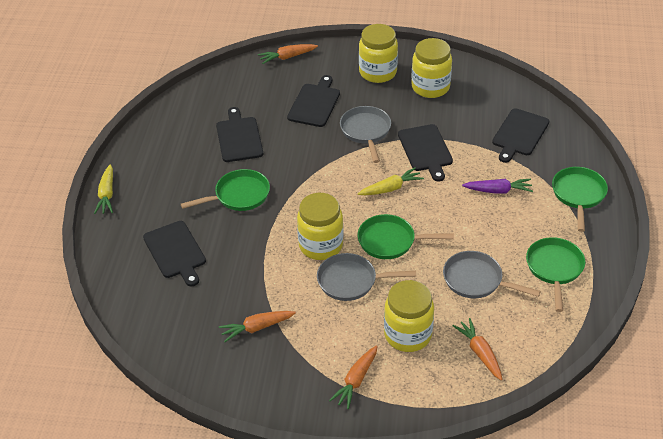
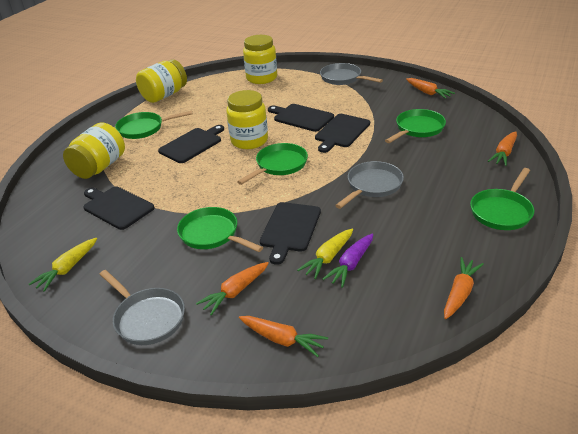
green pan: 4 -> 5
orange carrot: 4 -> 5

